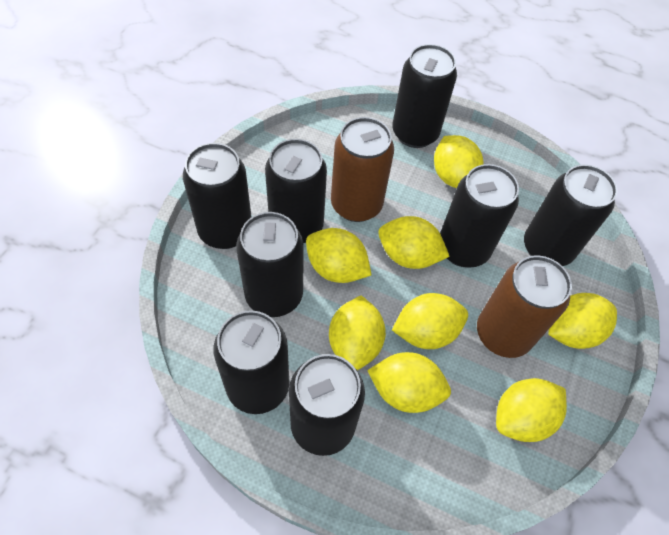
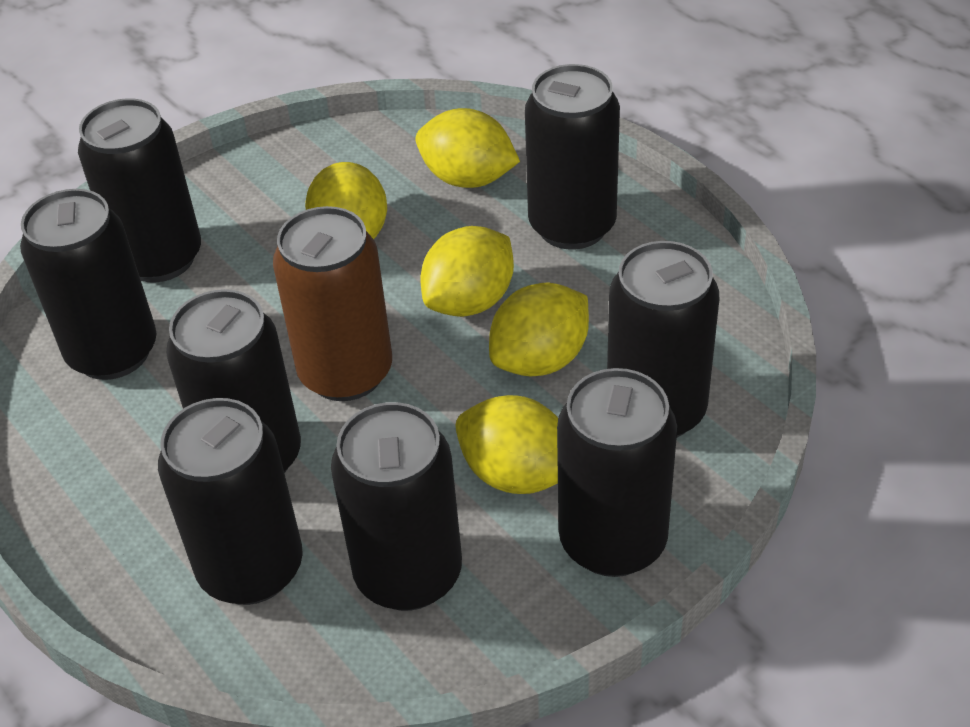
brown can: 2 -> 1
yellow lemon: 8 -> 5

